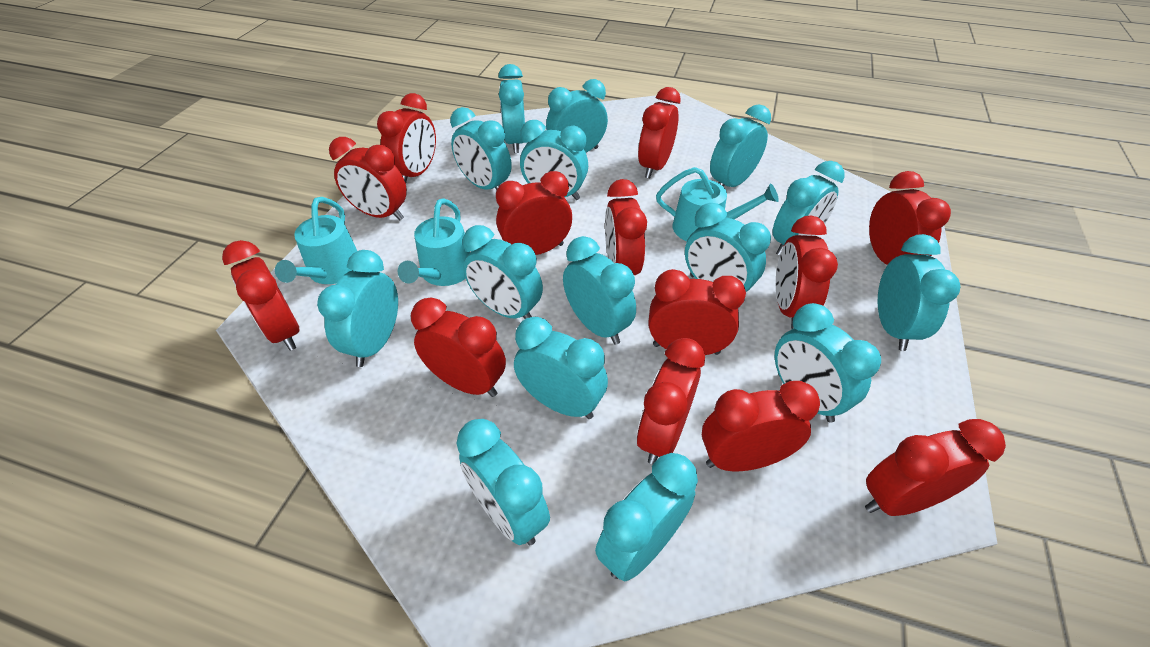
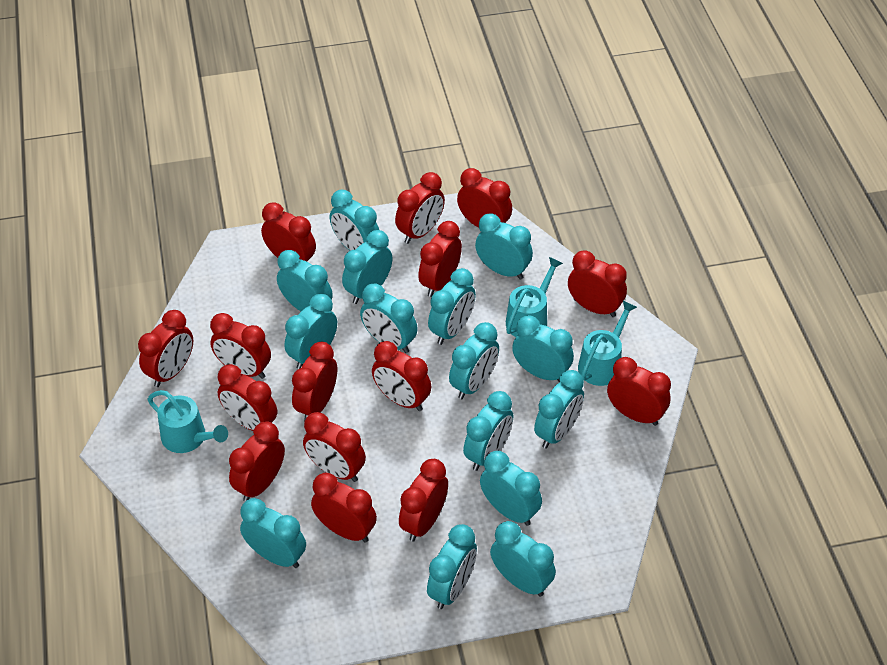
red clock: 13 -> 15

